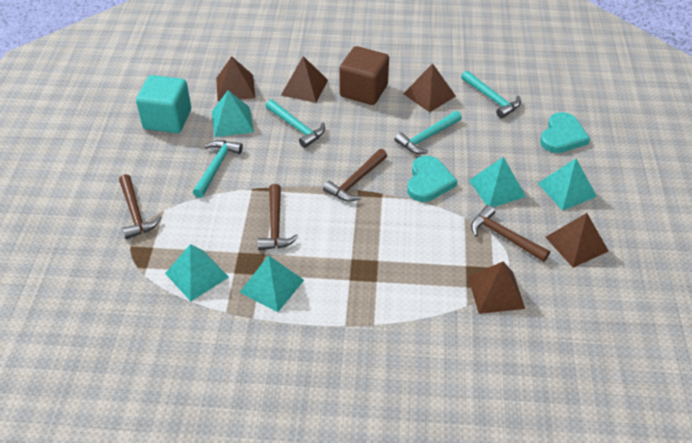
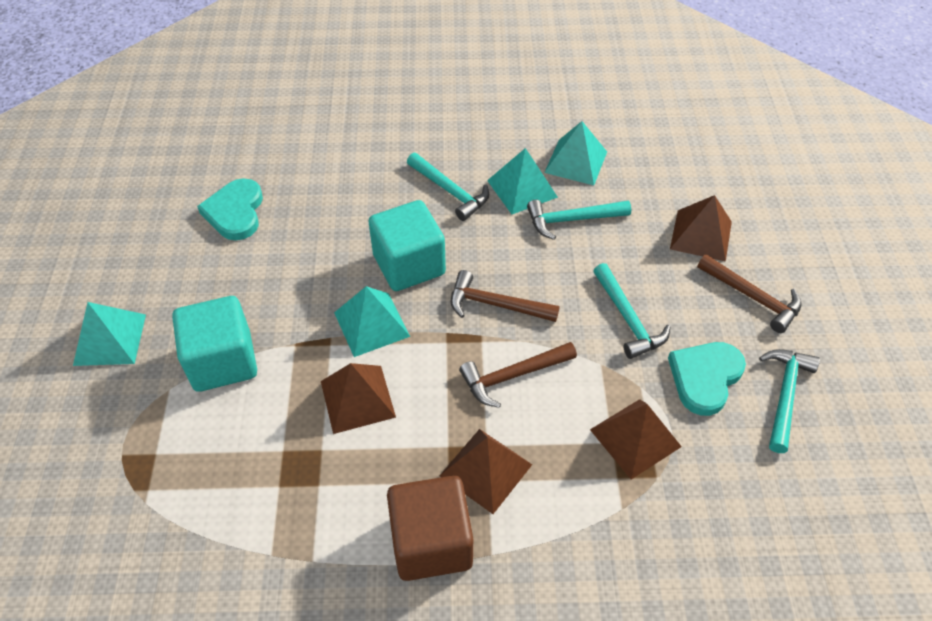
brown hammer: 4 -> 3
brown pyramid: 5 -> 4
turquoise cube: 1 -> 2
turquoise pyramid: 5 -> 4

